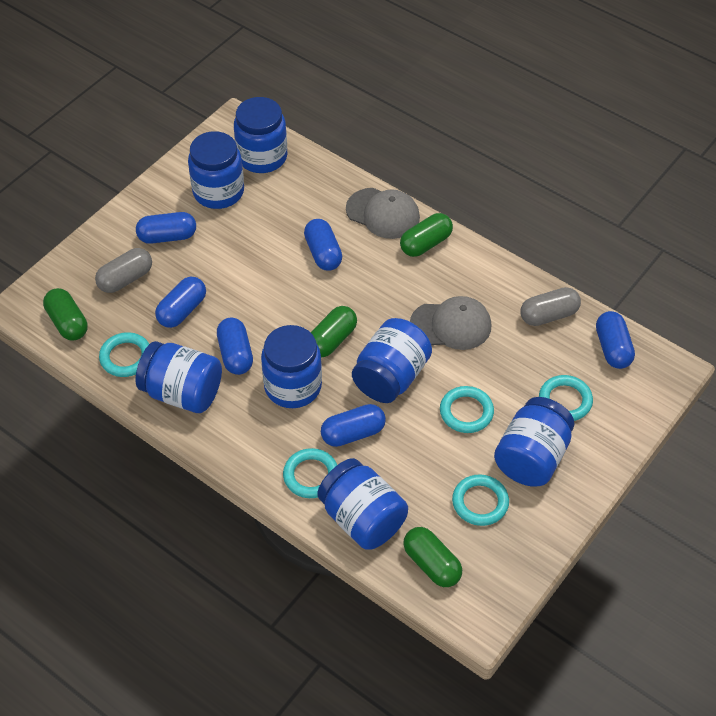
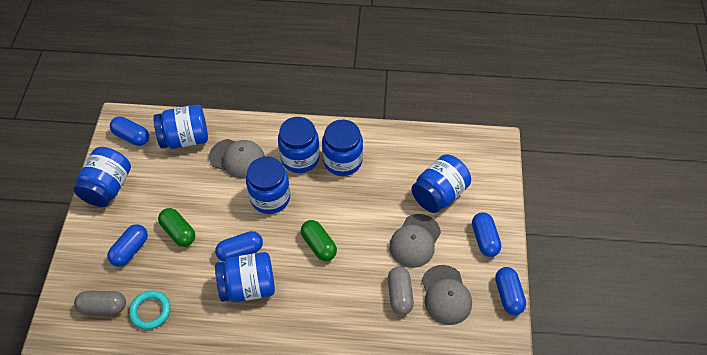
blue capsule: 6 -> 5
green capsule: 4 -> 2
grey cap: 2 -> 3
turquoise ring: 5 -> 1

